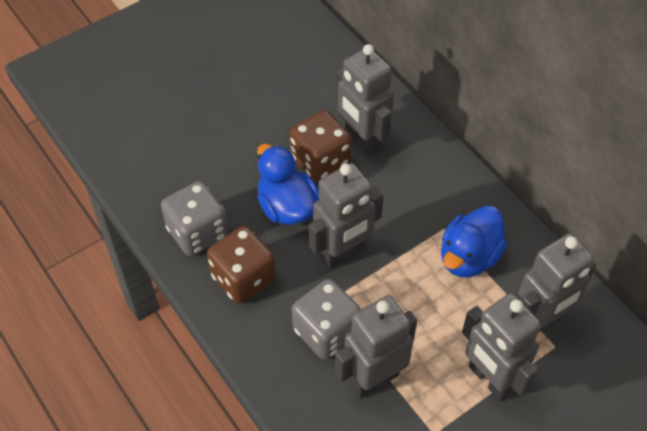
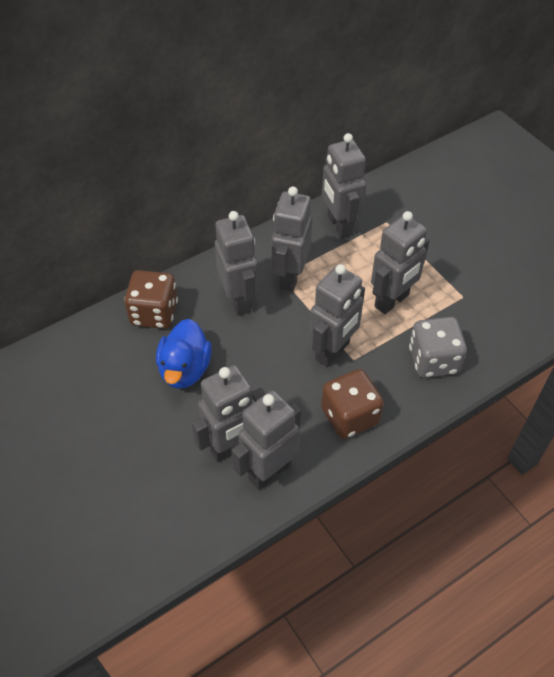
blue duck: 2 -> 1
grey dice: 2 -> 1
grey robot: 5 -> 7

